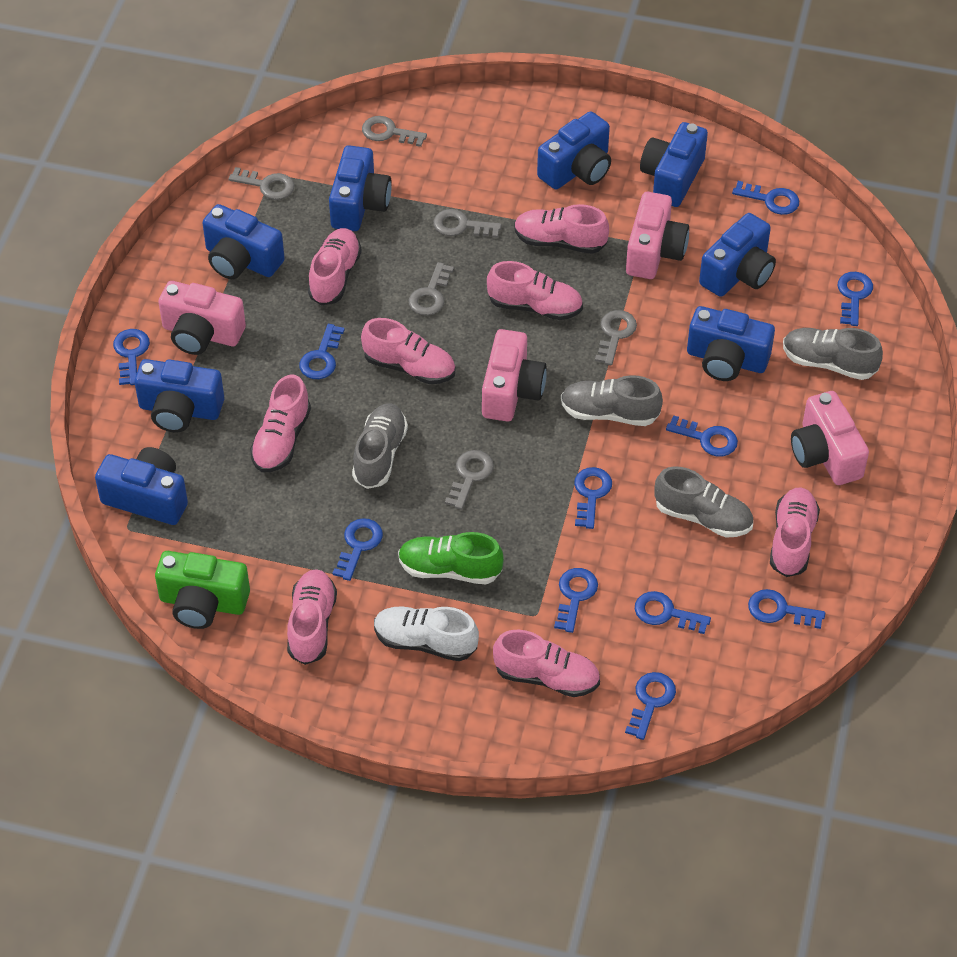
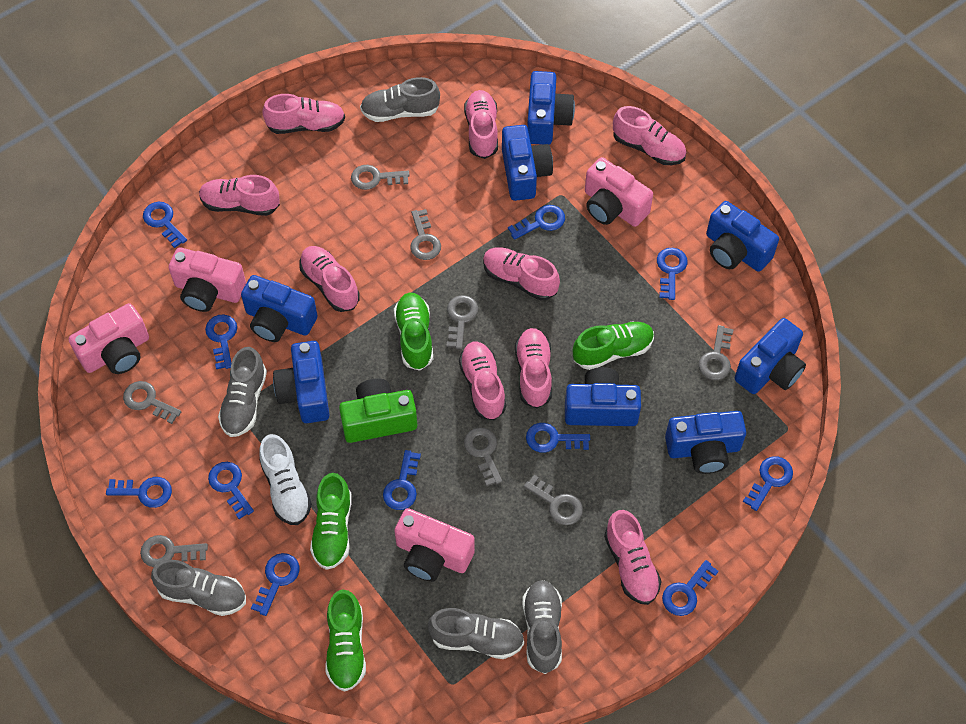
green shoe: 1 -> 4
grey key: 6 -> 8
grey shoe: 4 -> 5
pink shoe: 8 -> 9

